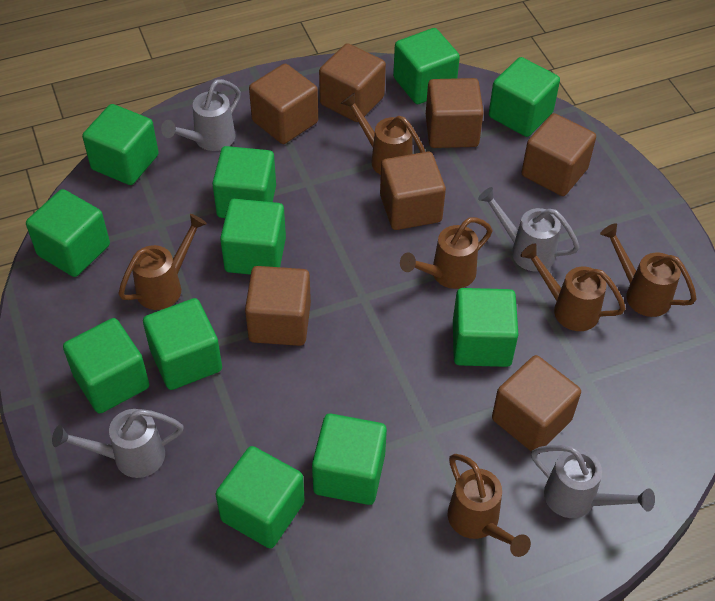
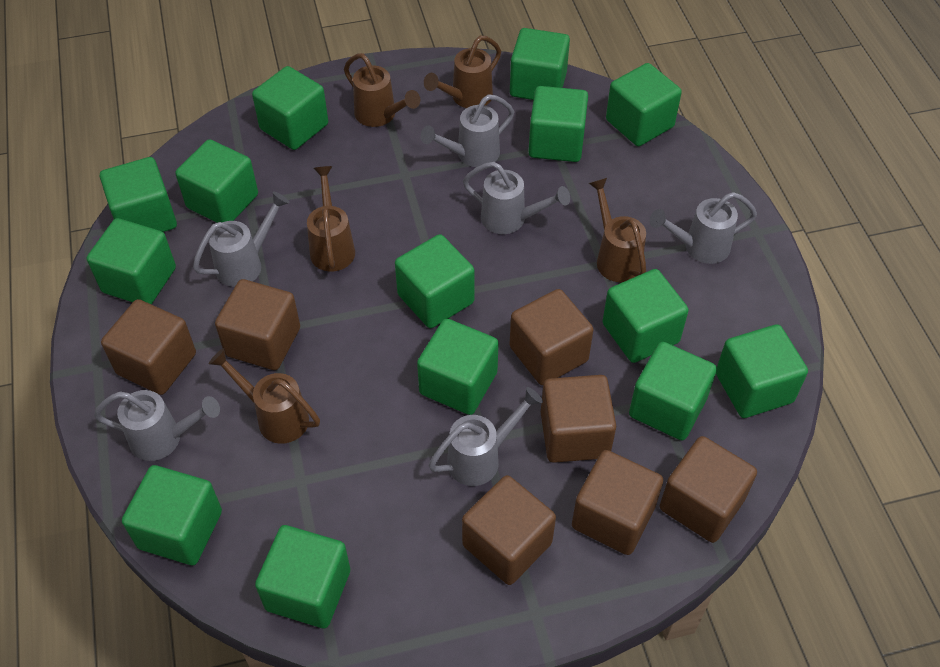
brown watering can: 6 -> 5
green cube: 11 -> 14
grey watering can: 4 -> 6

